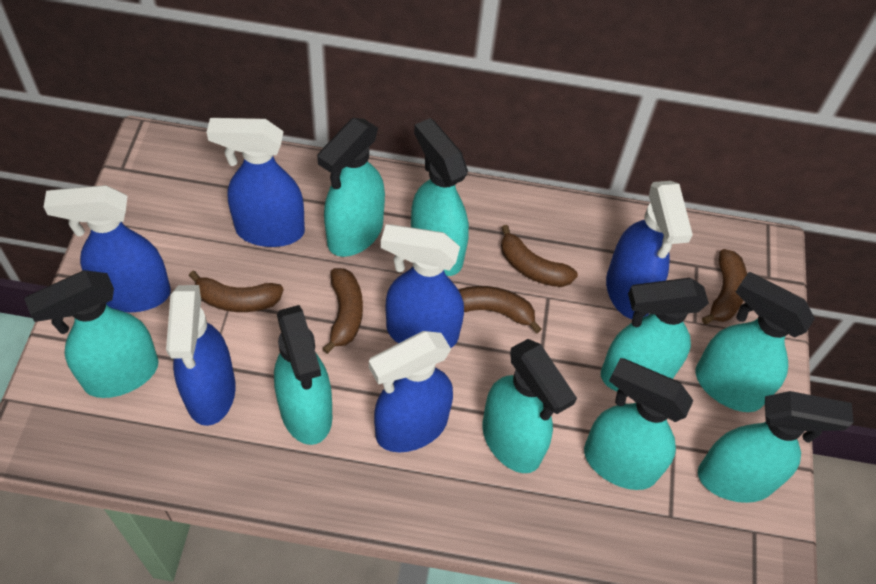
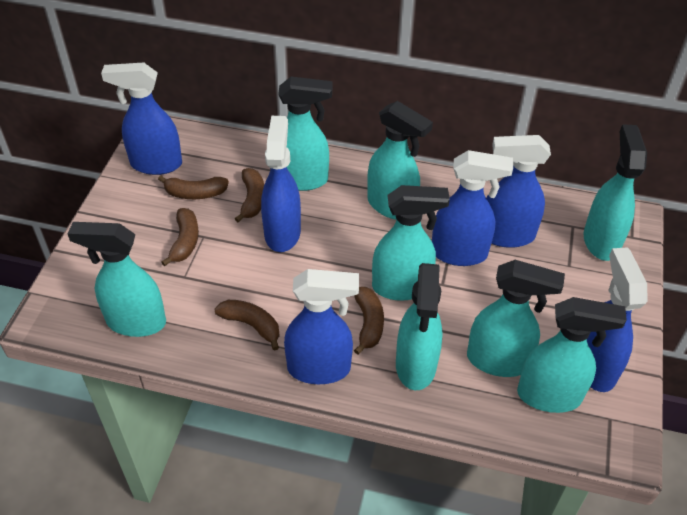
turquoise spray bottle: 9 -> 8

